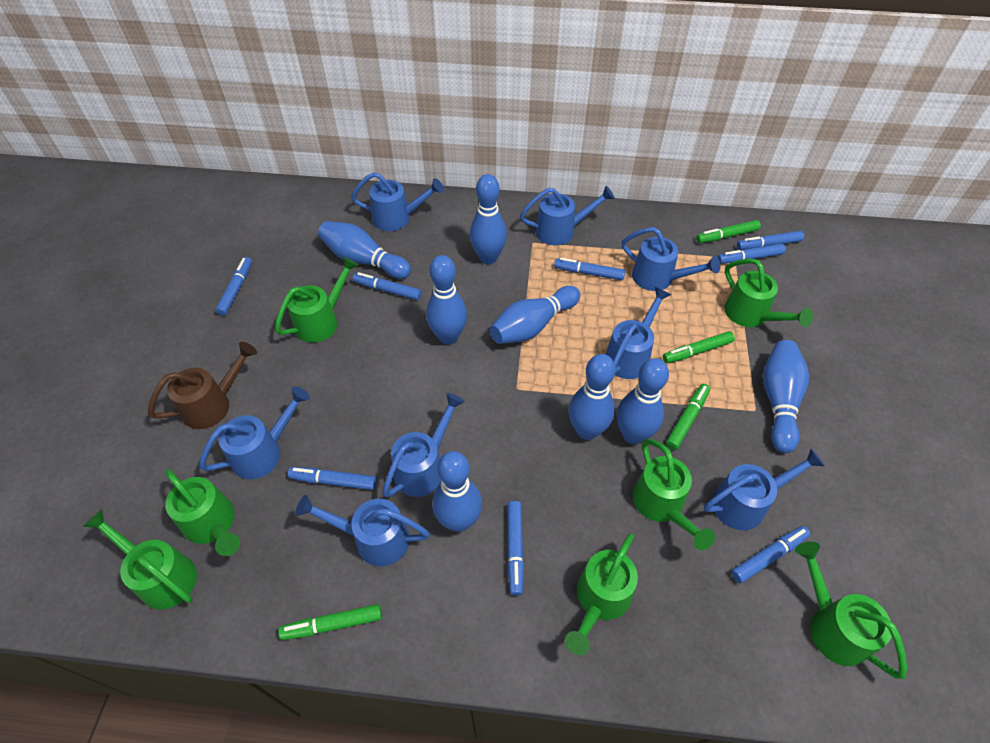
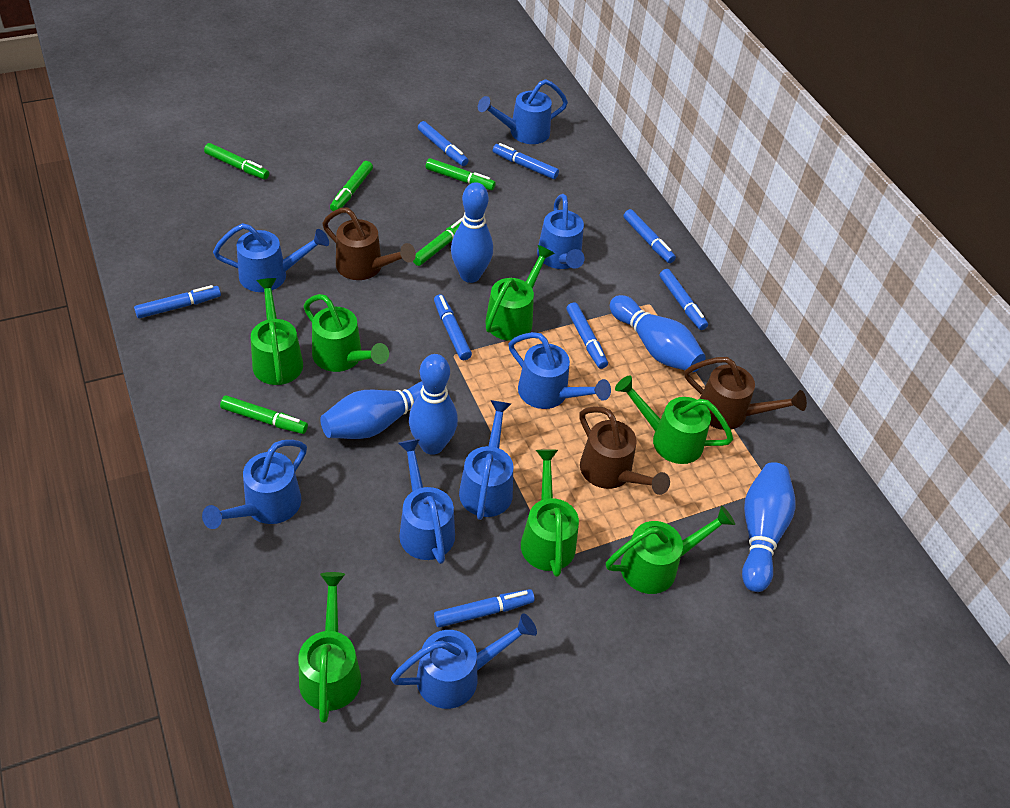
blue bowling pin: 8 -> 5
brown watering can: 1 -> 3
green marker: 4 -> 5

